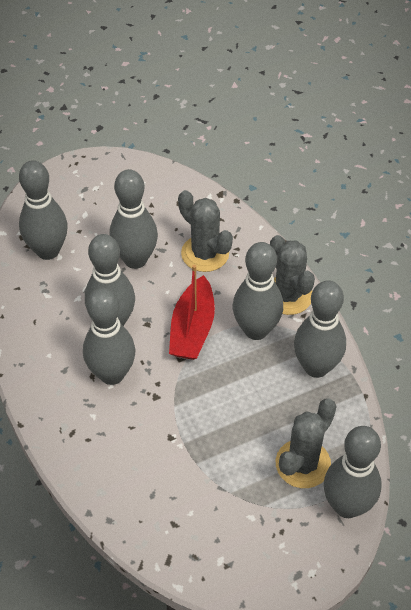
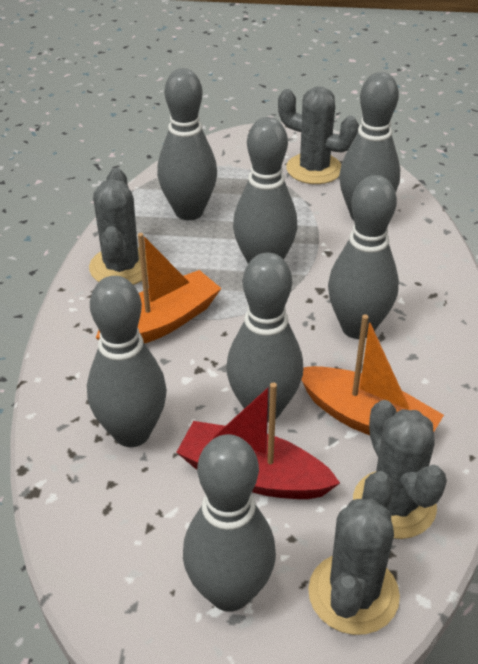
grey cactus: 3 -> 4
orange boat: 0 -> 2

